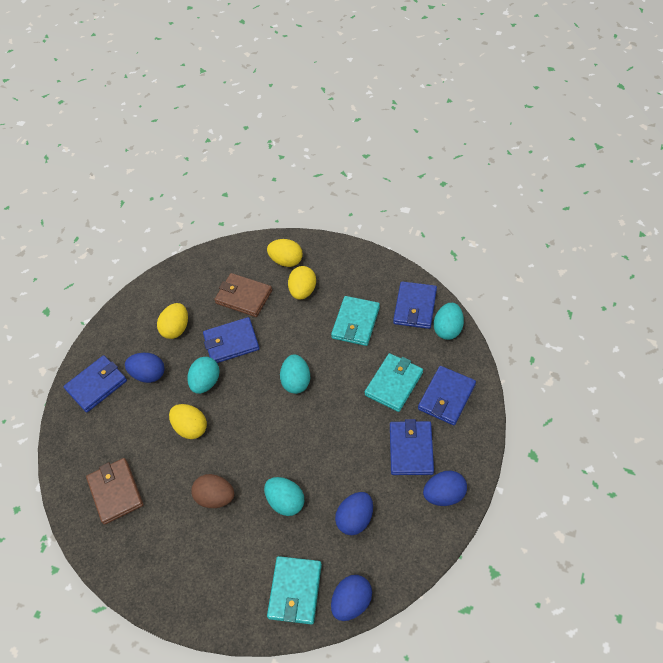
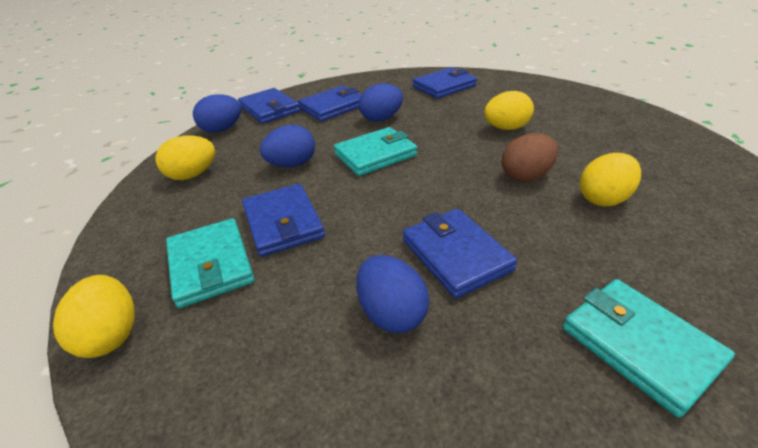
brown wallet: 2 -> 0
turquoise egg: 4 -> 0

